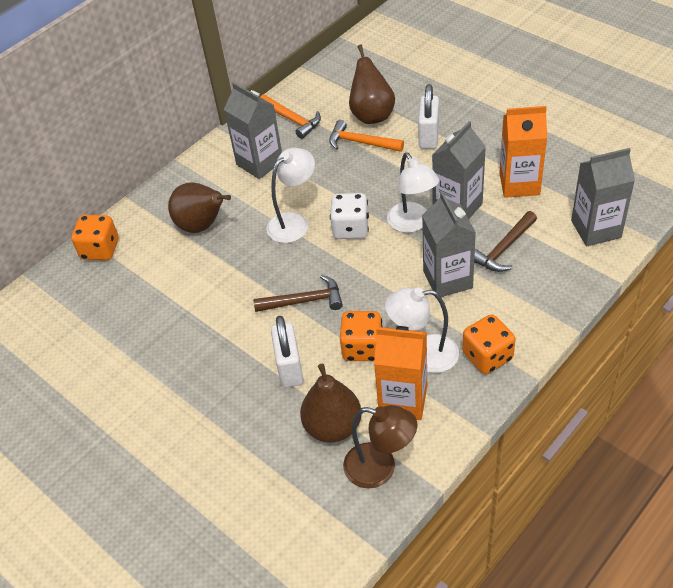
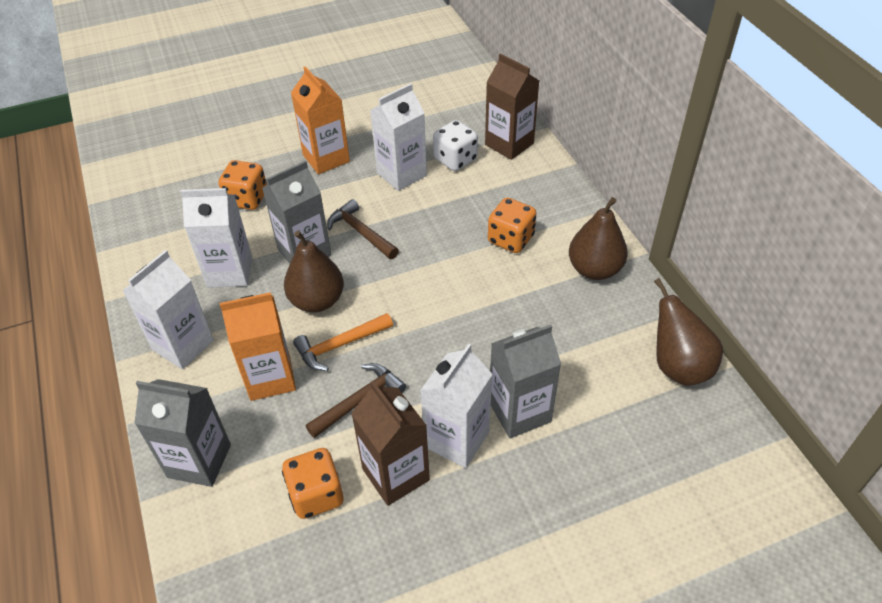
brown carton: 0 -> 2
brown lamp: 1 -> 0
grey carton: 4 -> 3
orange hammer: 2 -> 1
white carton: 0 -> 4
white lamp: 3 -> 0
white padlock: 2 -> 0

